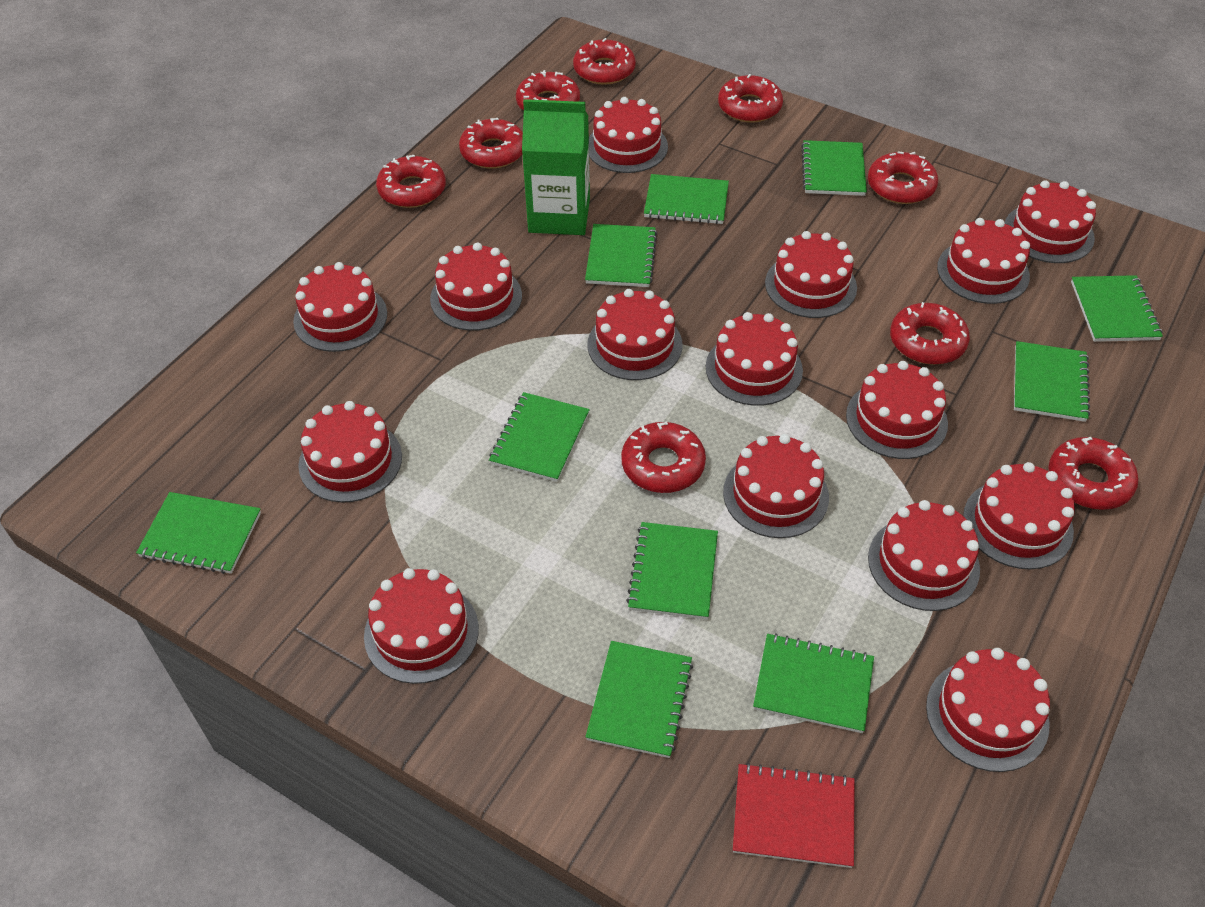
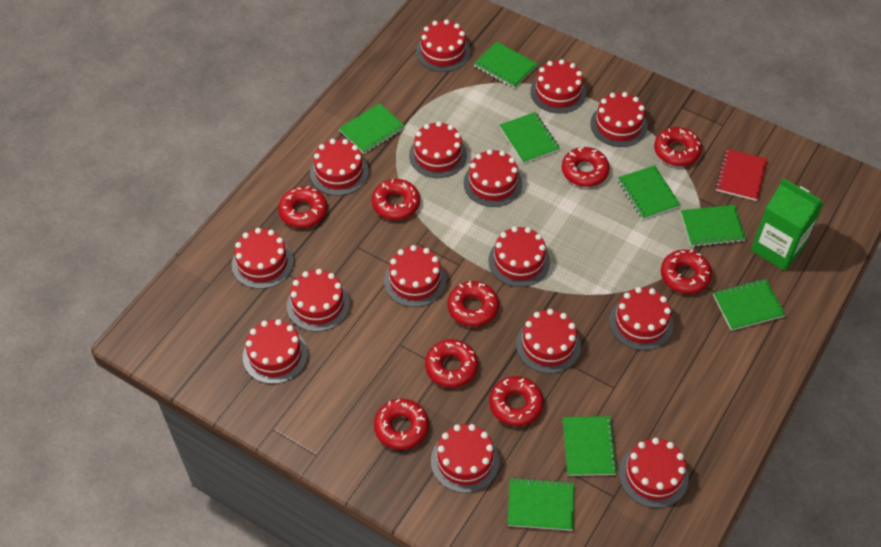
green notebook: 10 -> 8

